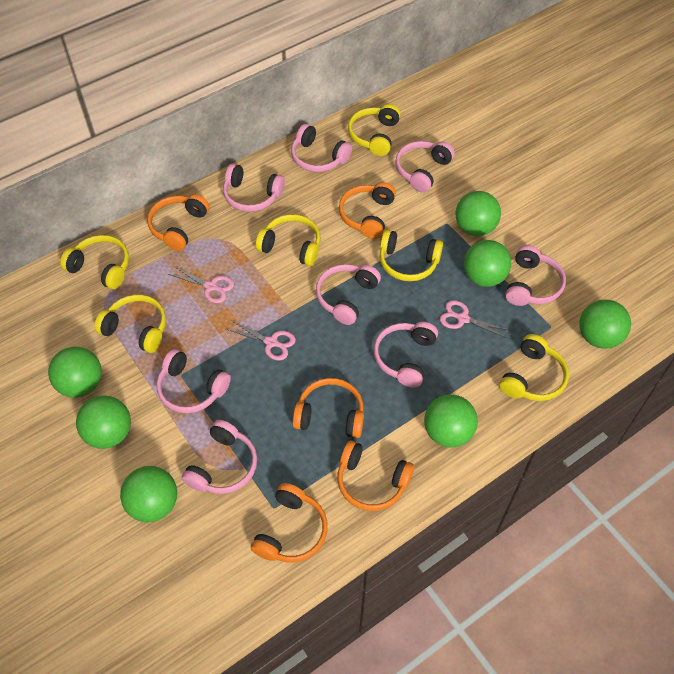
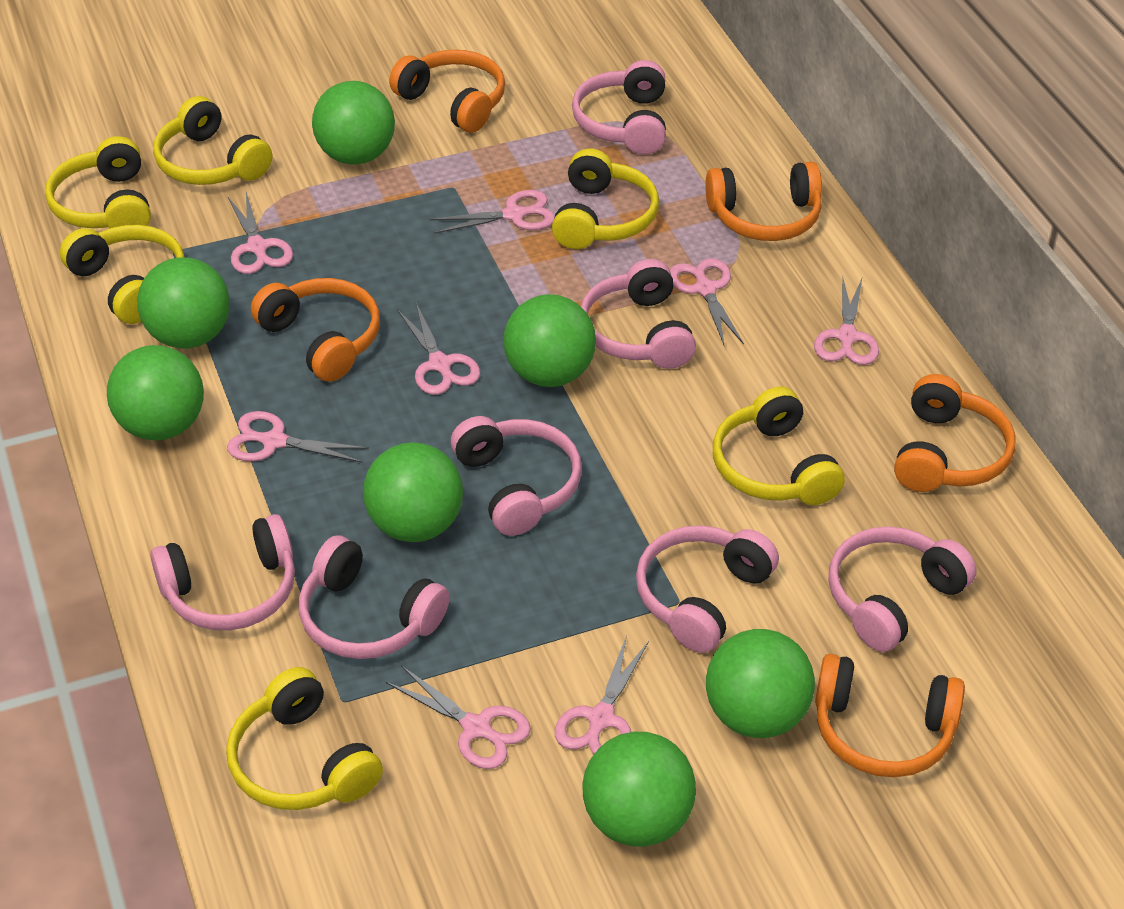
pink headphones: 8 -> 7
pink scissors: 3 -> 8

